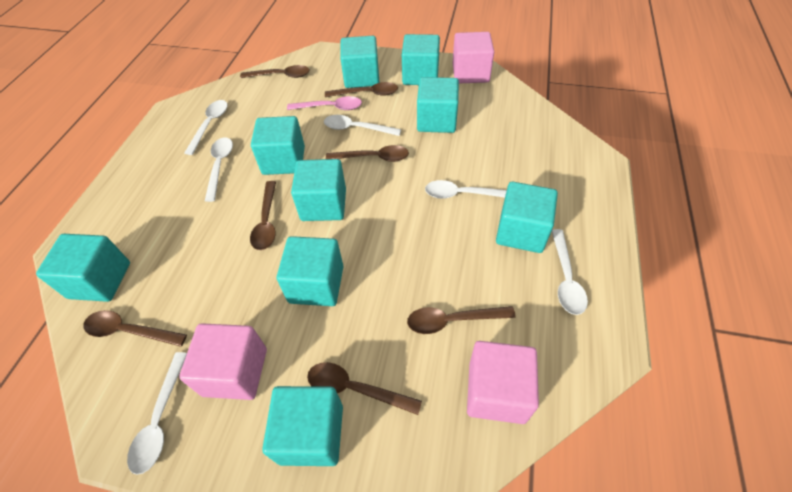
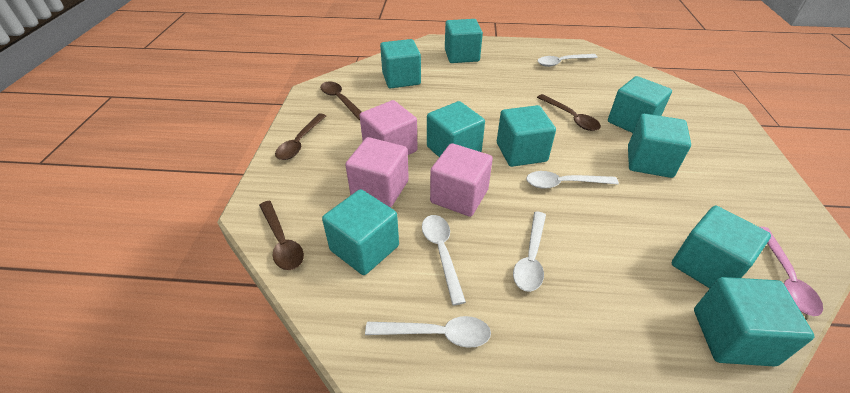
brown spoon: 7 -> 4
white spoon: 6 -> 5

